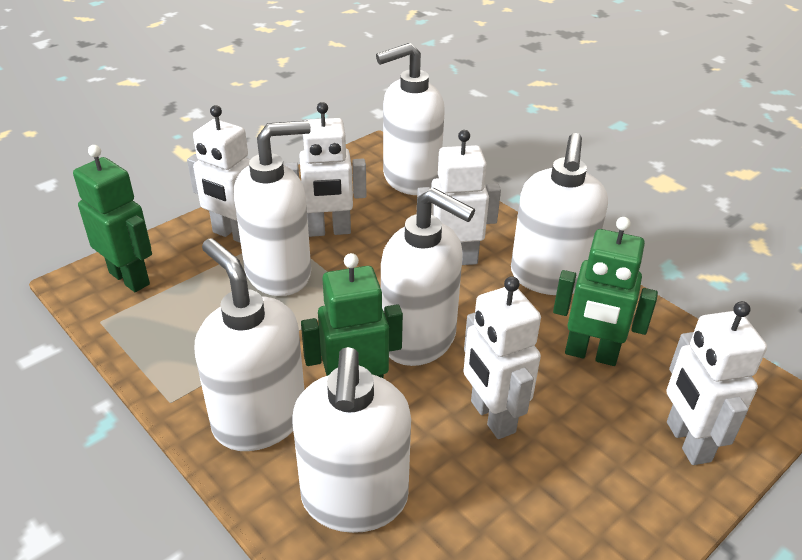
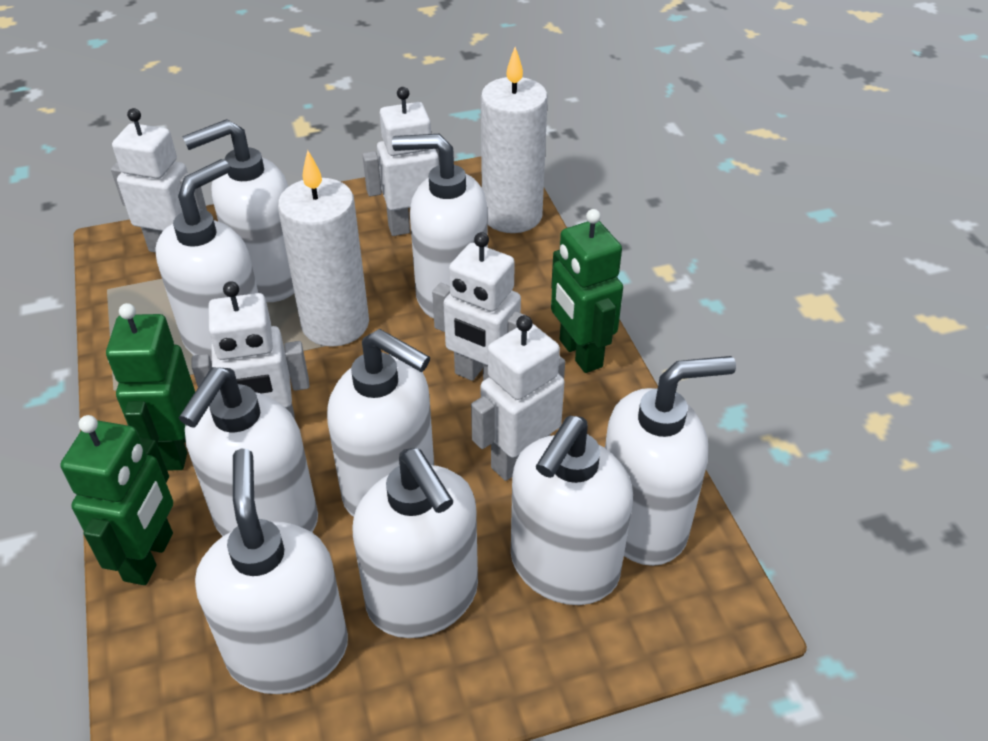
white candle: 0 -> 2
white soap dispenser: 6 -> 9

